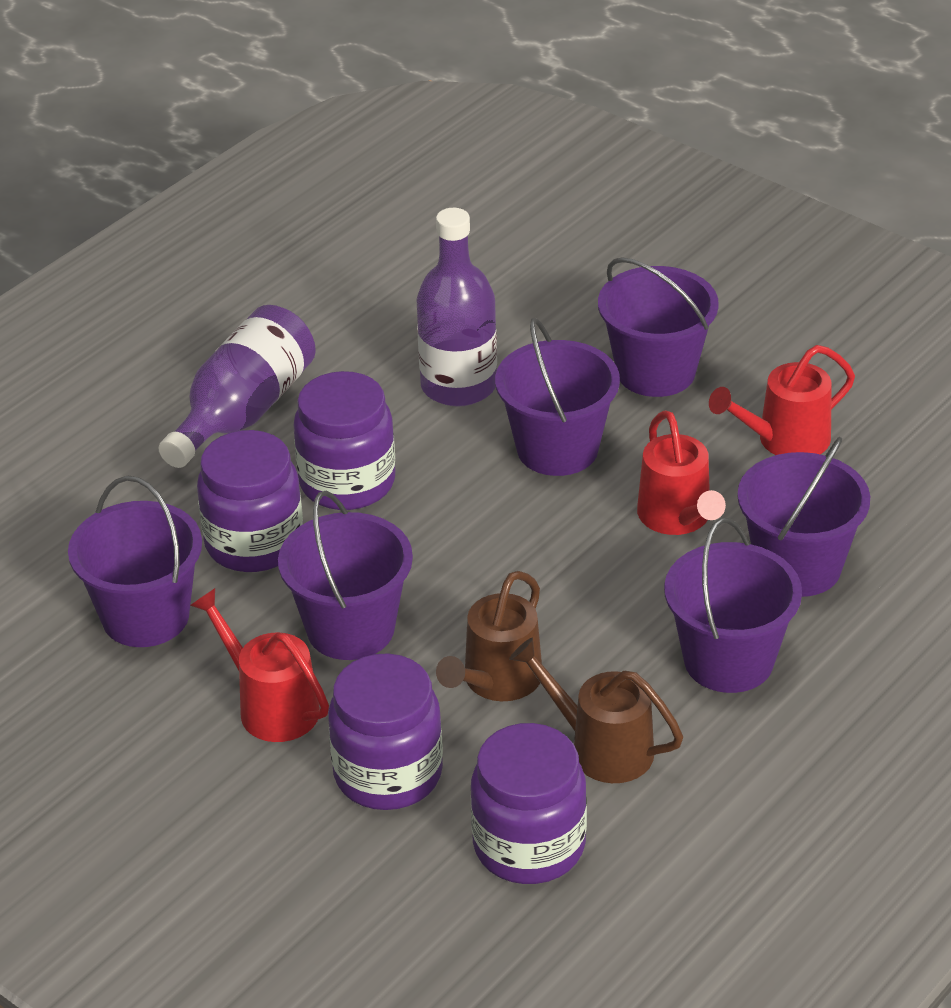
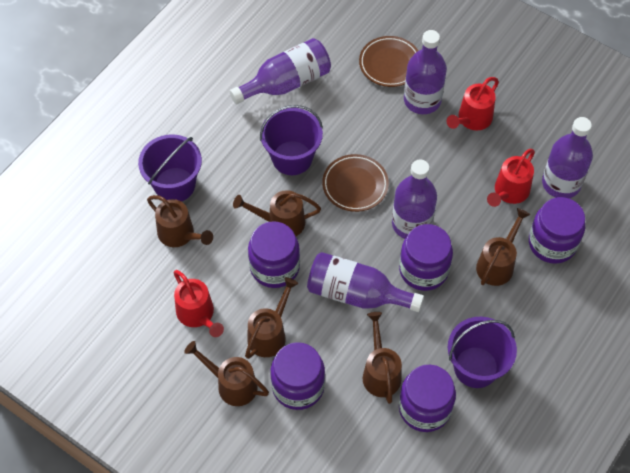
brown plate: 0 -> 2
brown watering can: 2 -> 6
purple bottle: 2 -> 5
purple bucket: 6 -> 3
purple jar: 4 -> 5

